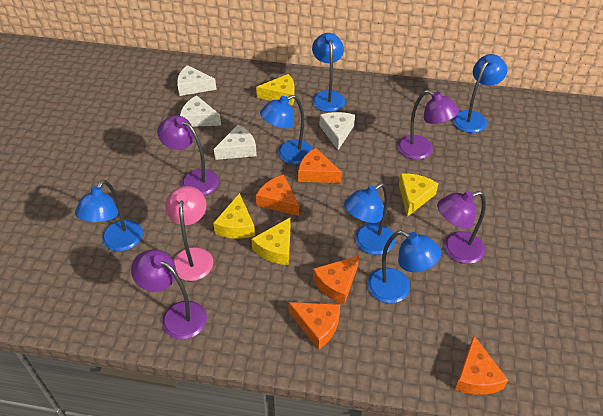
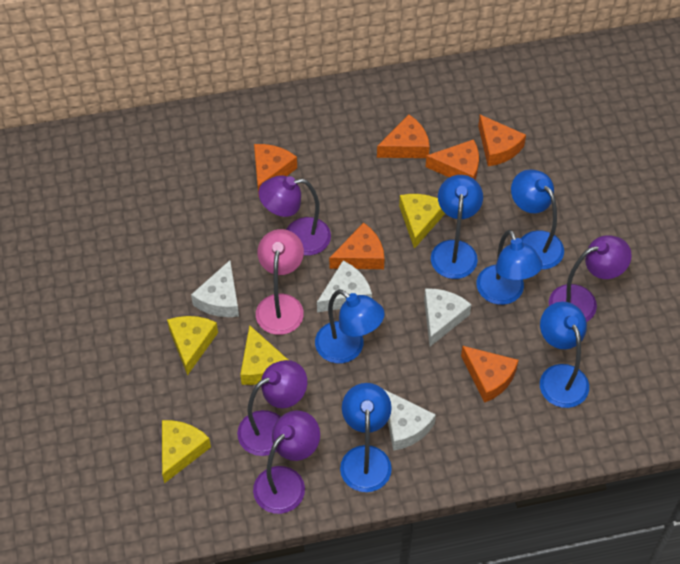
orange cheese: 5 -> 6

